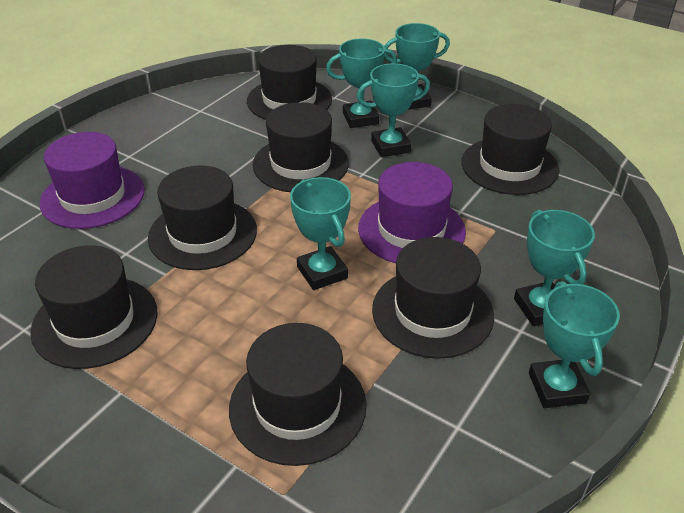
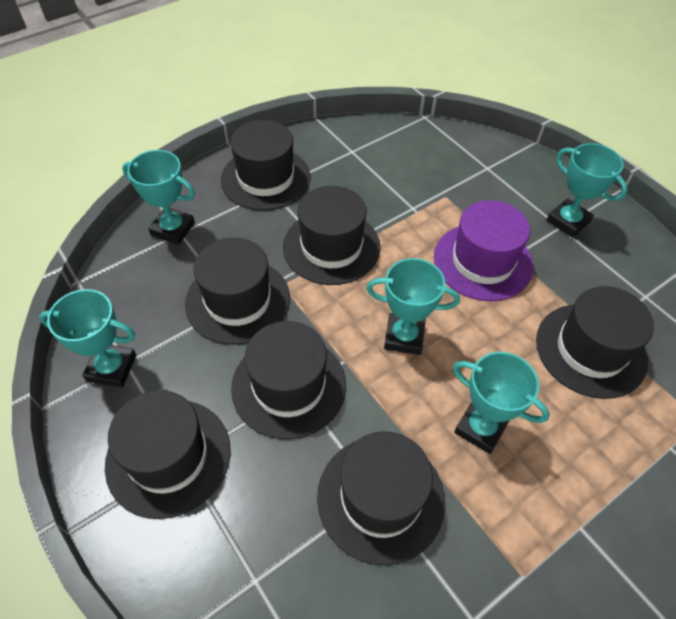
purple hat: 2 -> 1
turquoise trophy: 6 -> 5

